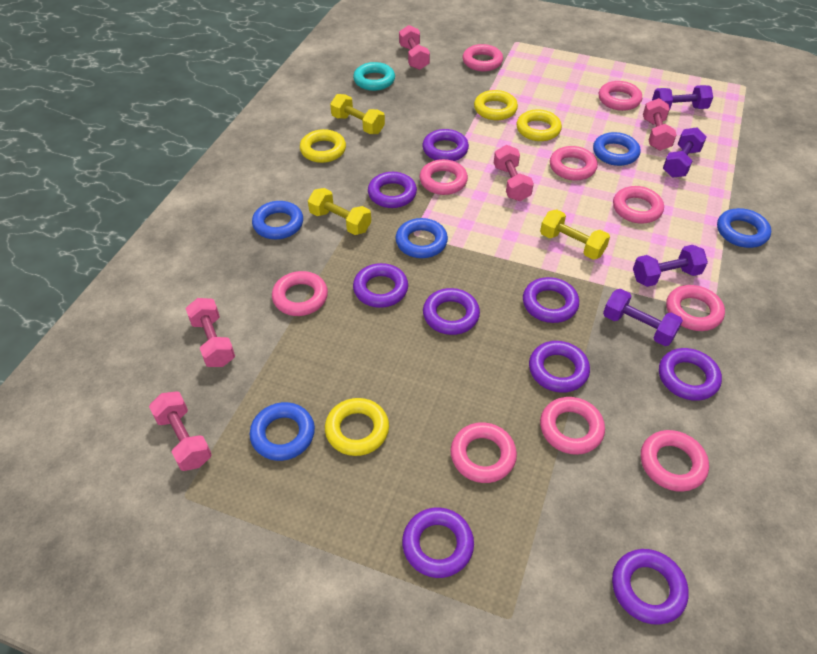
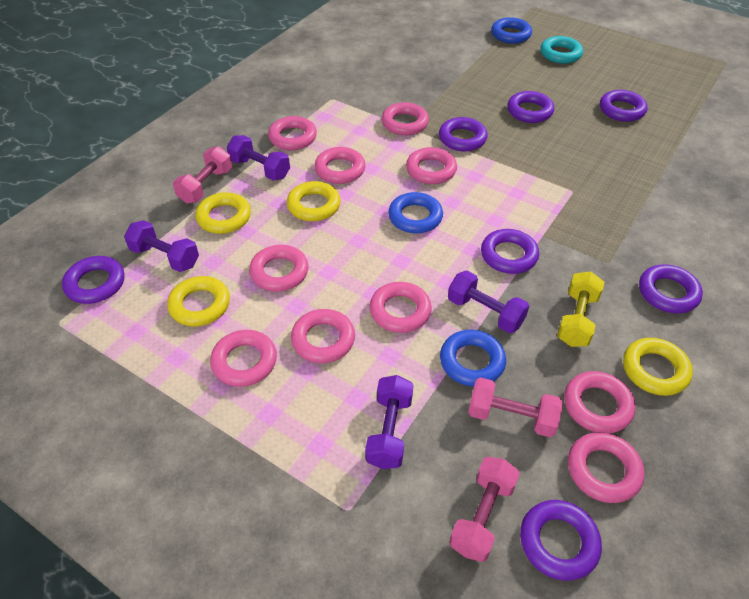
blue ring: 5 -> 3
pink dumbbell: 5 -> 3
purple ring: 9 -> 7
yellow dumbbell: 3 -> 1

